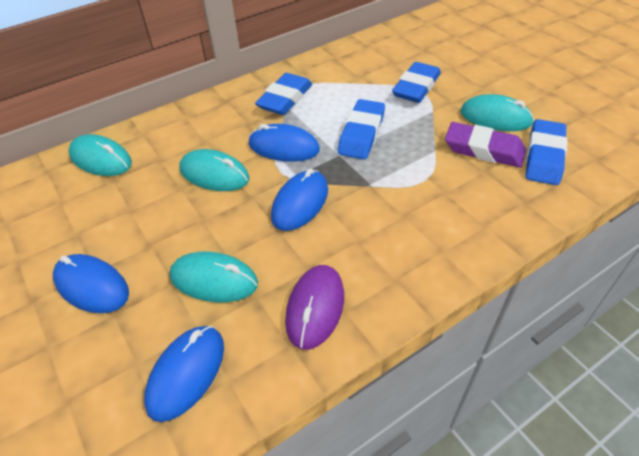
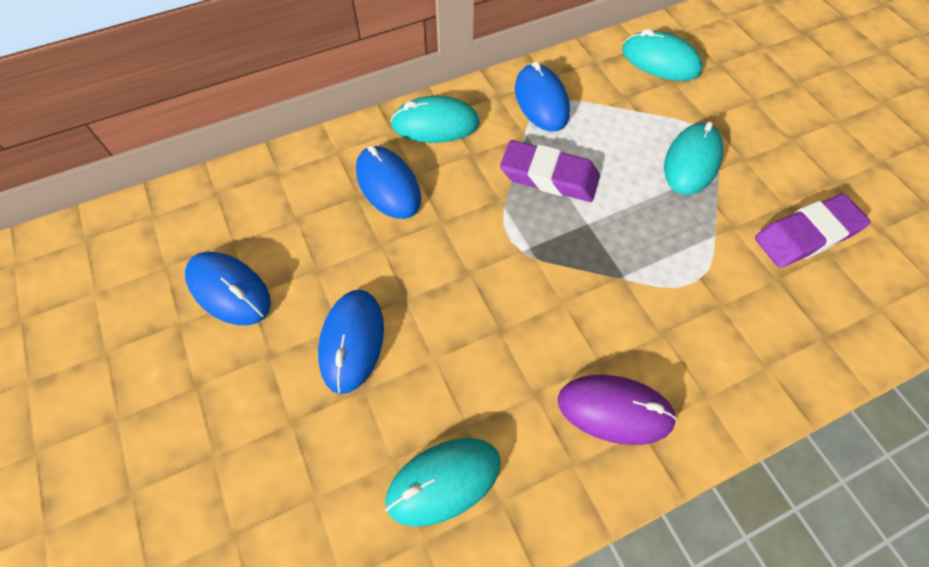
blue eraser: 4 -> 0
purple eraser: 1 -> 2

